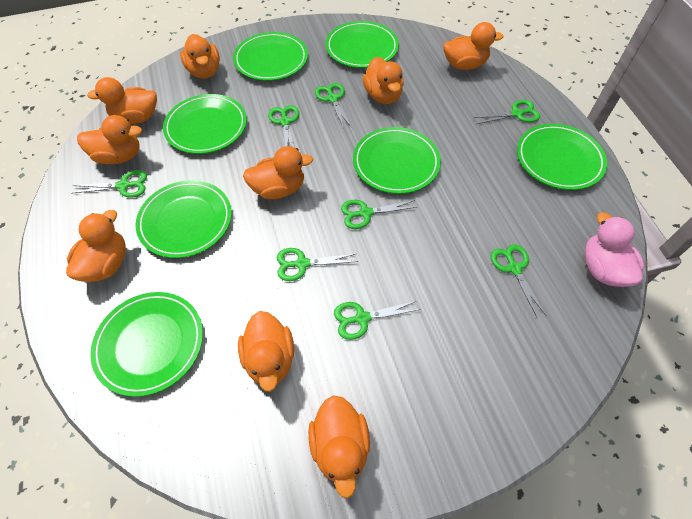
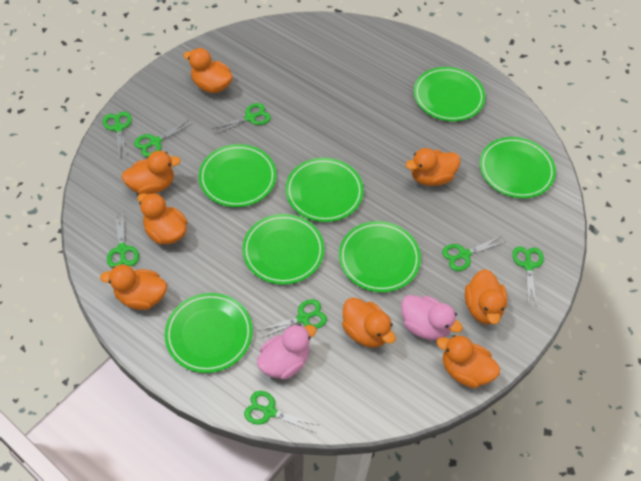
orange duck: 9 -> 8
pink duck: 1 -> 2

